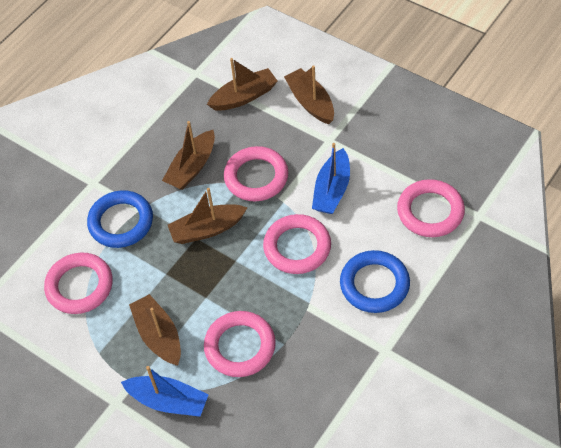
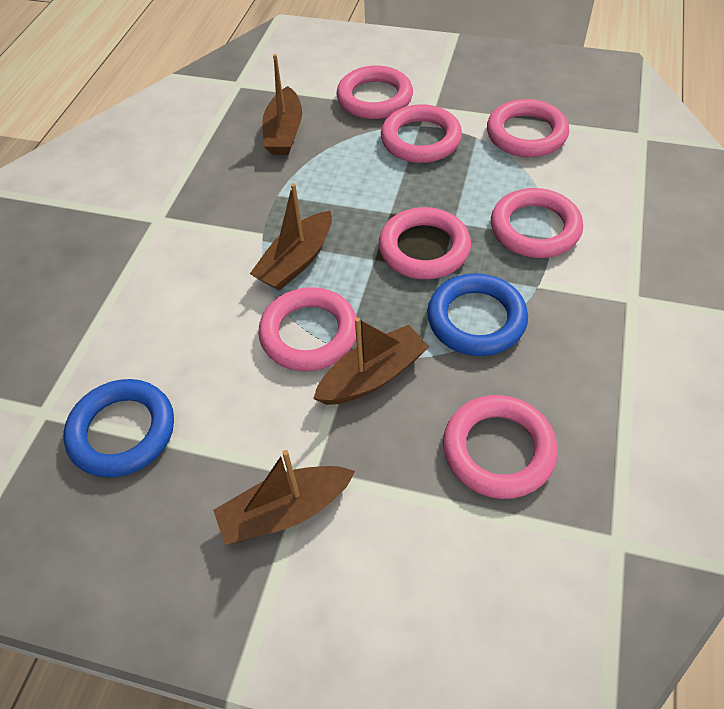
blue boat: 2 -> 0
brown boat: 5 -> 4
pink ring: 5 -> 7

